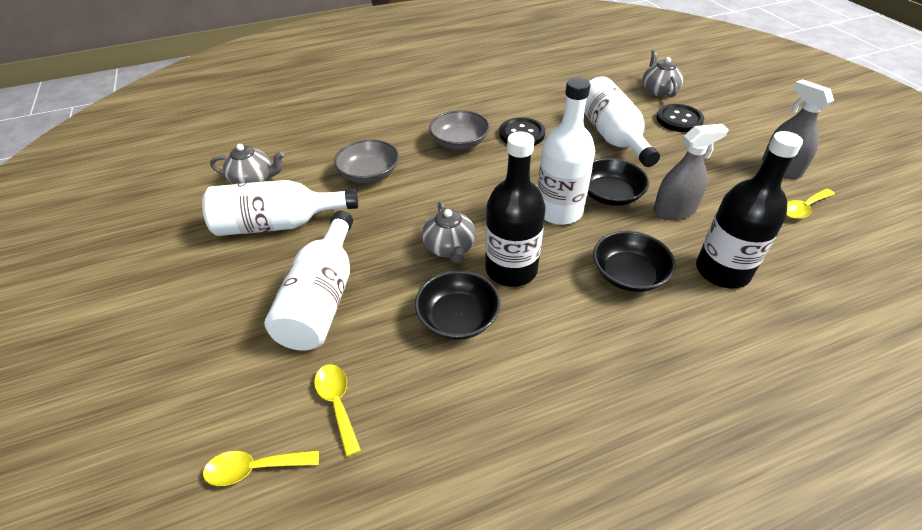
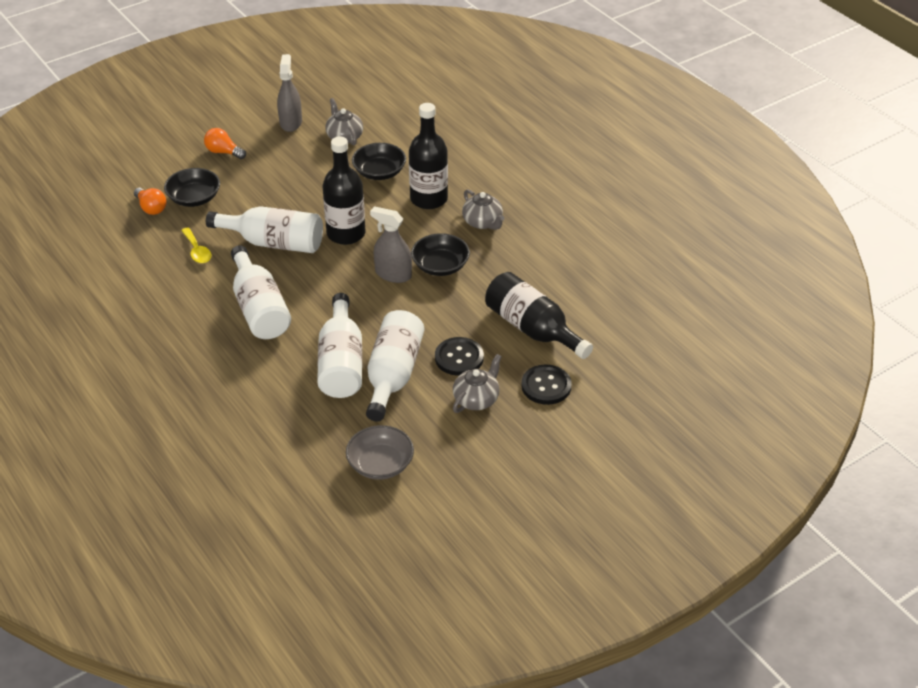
black bottle: 2 -> 3
grey bowl: 2 -> 1
orange light bulb: 0 -> 2
yellow spoon: 3 -> 1

